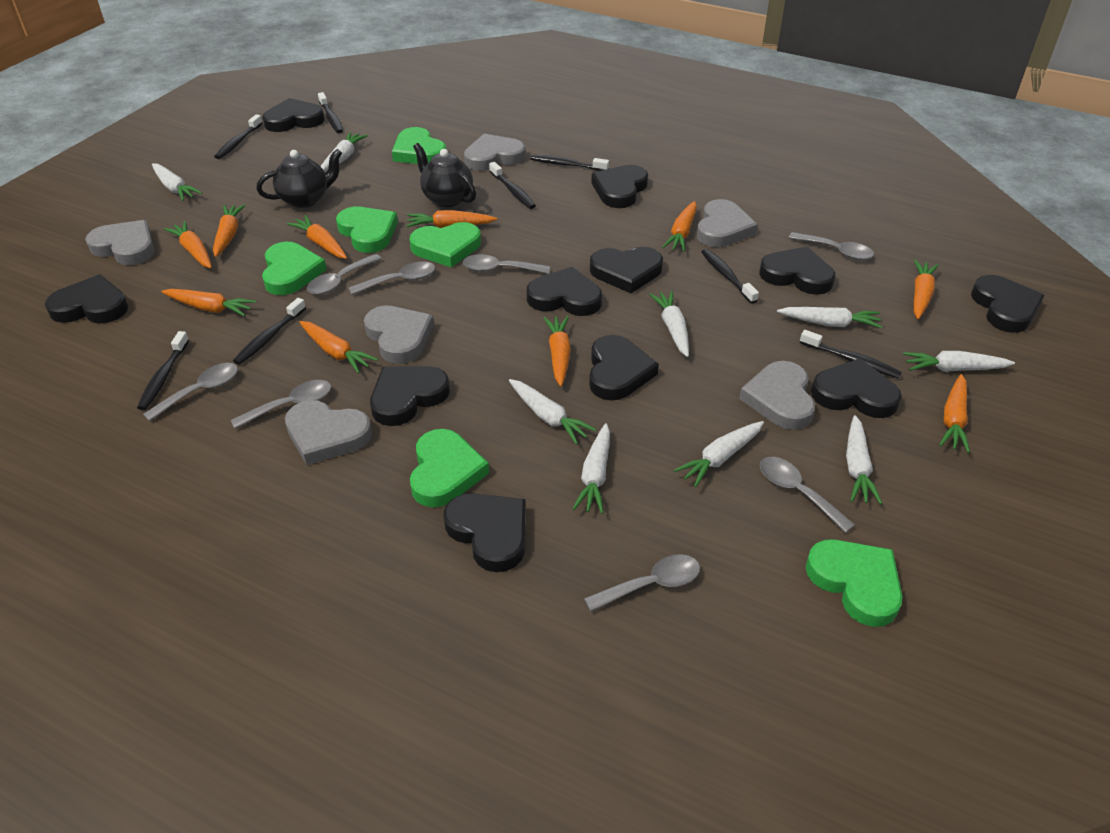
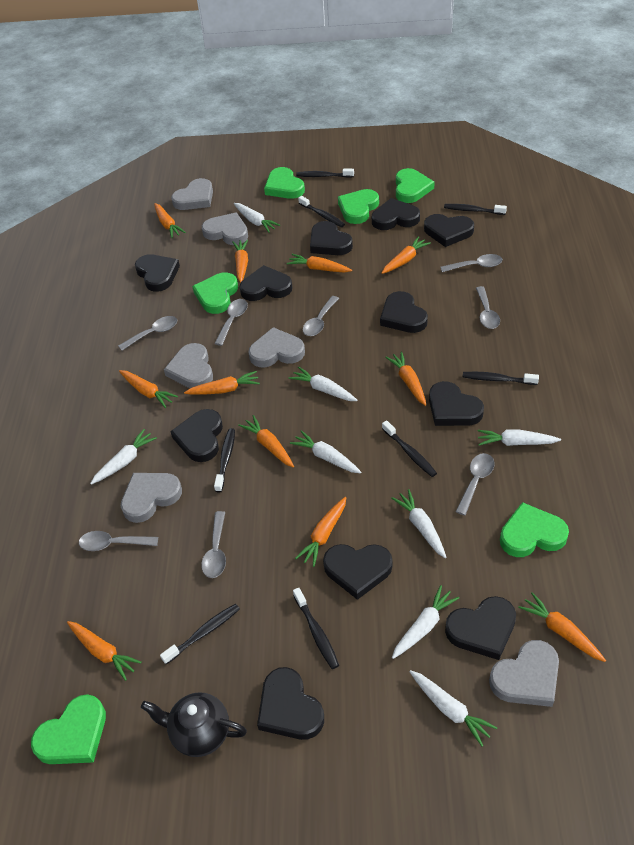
black teapot: 2 -> 1
orange carrot: 10 -> 11
white carrot: 9 -> 8

